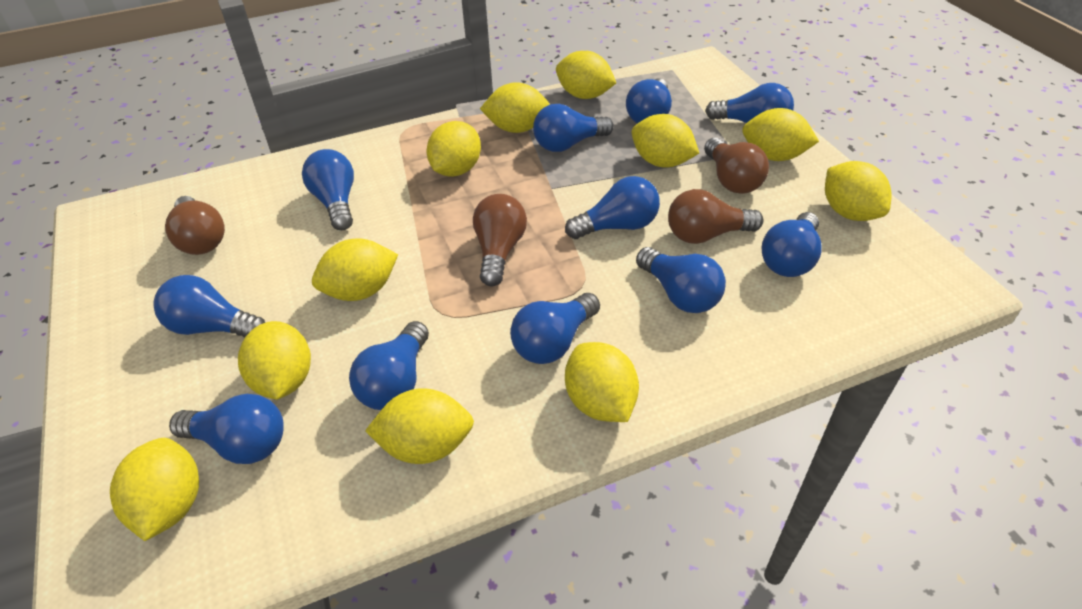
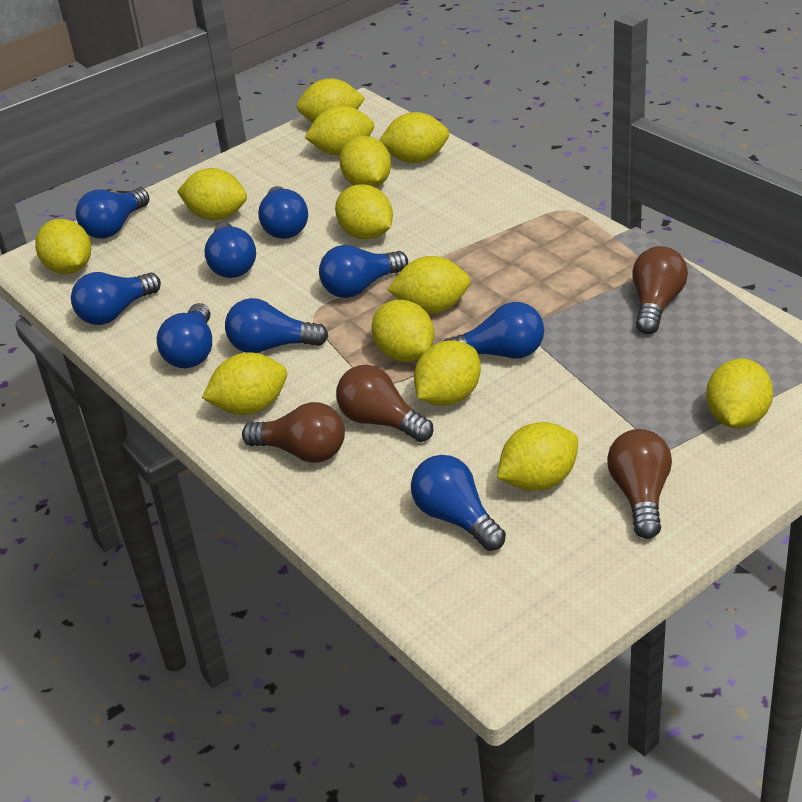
blue light bulb: 11 -> 9
yellow lemon: 11 -> 13

